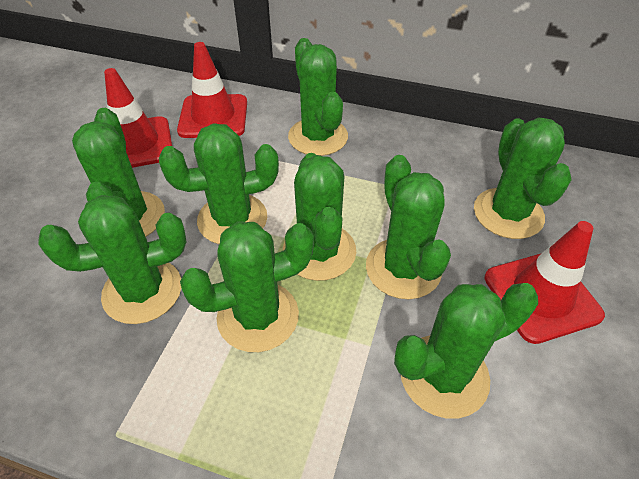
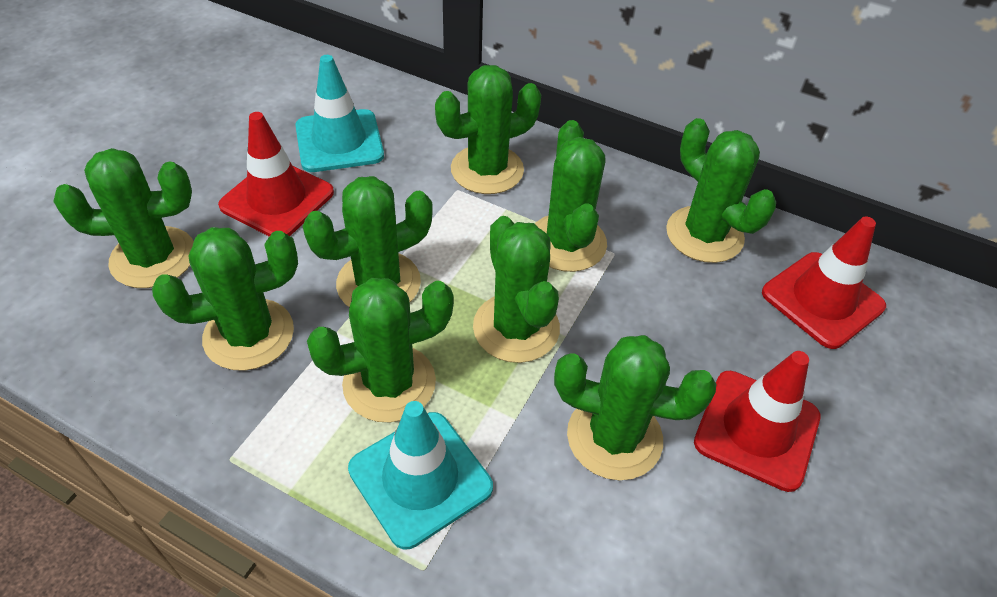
turquoise traffic cone: 0 -> 2

